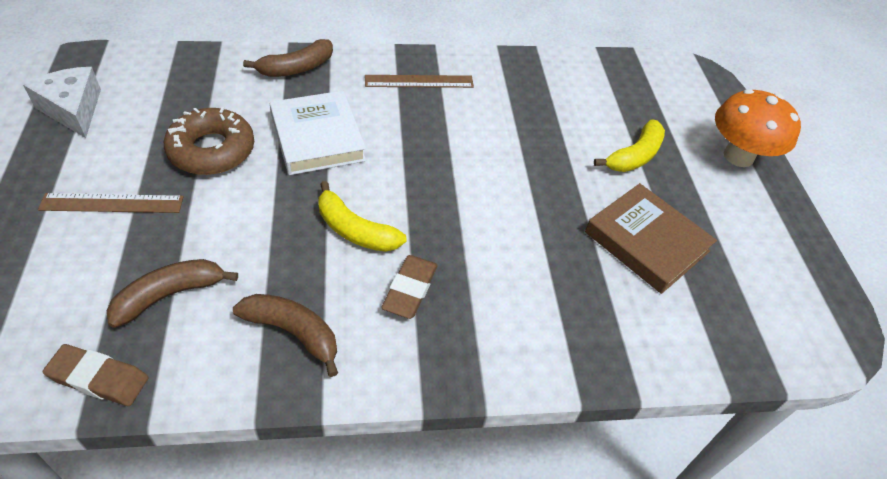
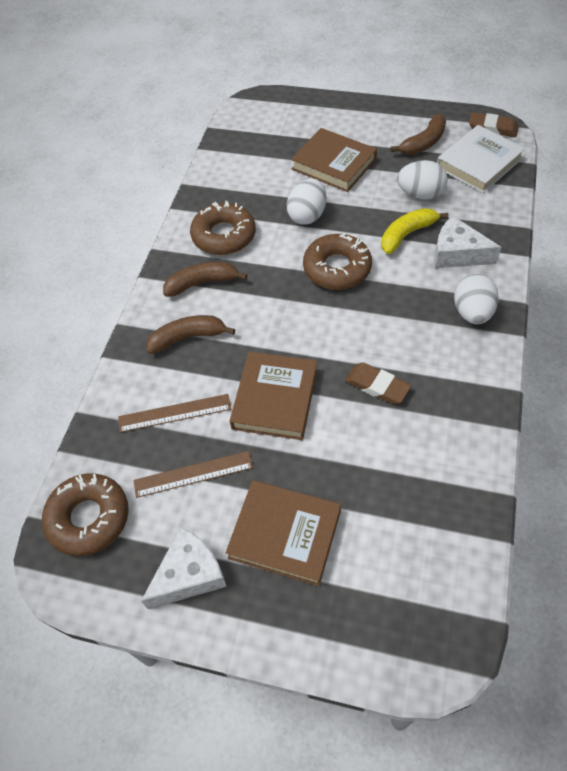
brown book: 1 -> 3
brown donut: 1 -> 3
orange mushroom: 1 -> 0
white cheese: 1 -> 2
white egg: 0 -> 3
yellow banana: 2 -> 1

